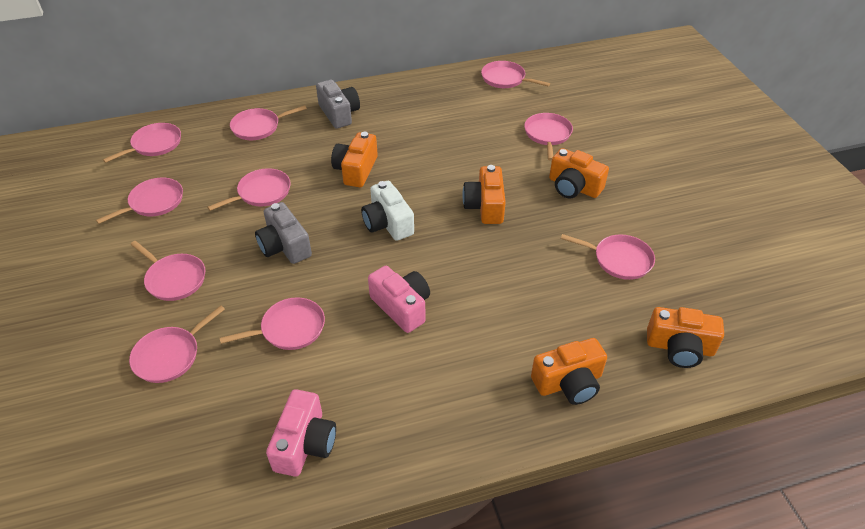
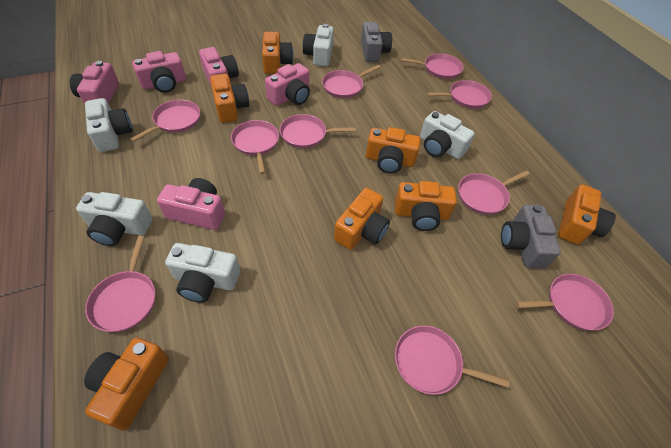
orange camera: 5 -> 7
pink camera: 2 -> 5
white camera: 1 -> 5

